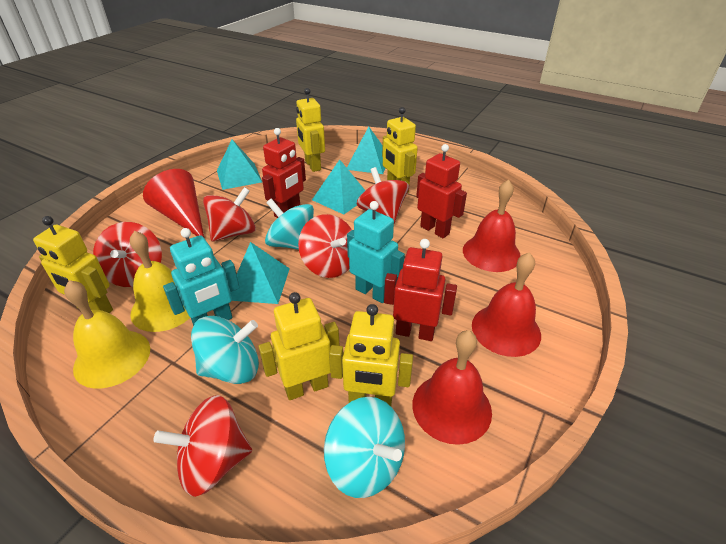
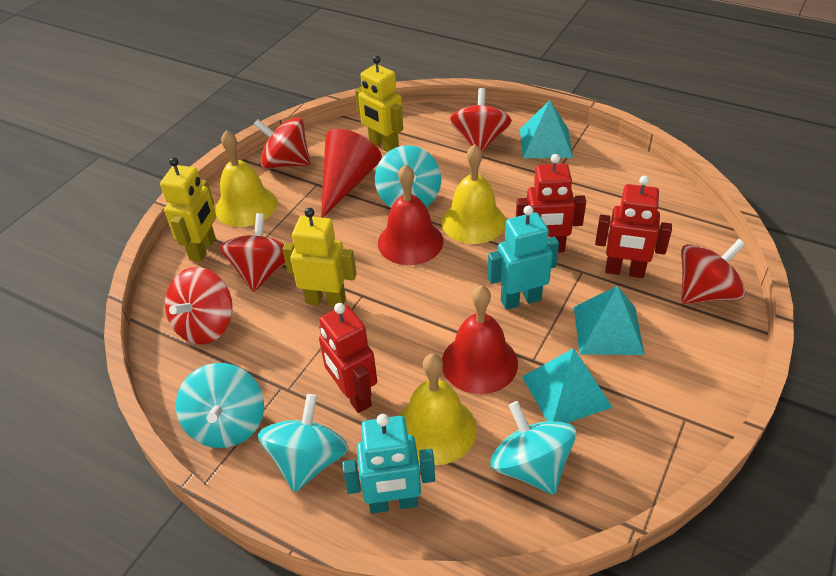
red bell: 3 -> 2
turquoise pyramid: 4 -> 3
turquoise spinning top: 3 -> 4
yellow bell: 2 -> 3
yellow robot: 5 -> 3

